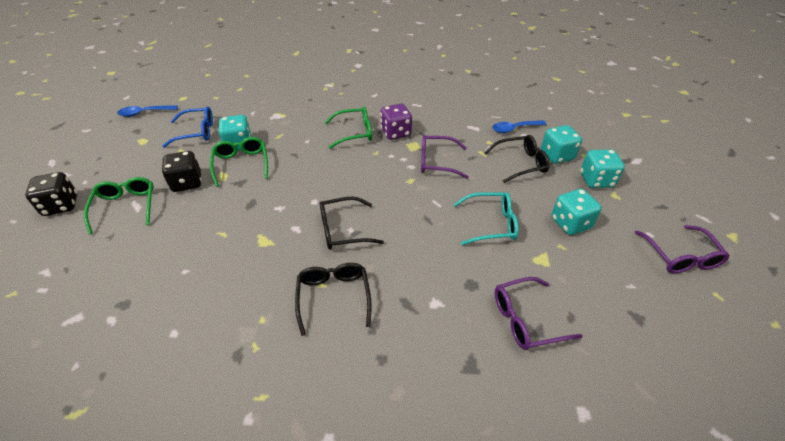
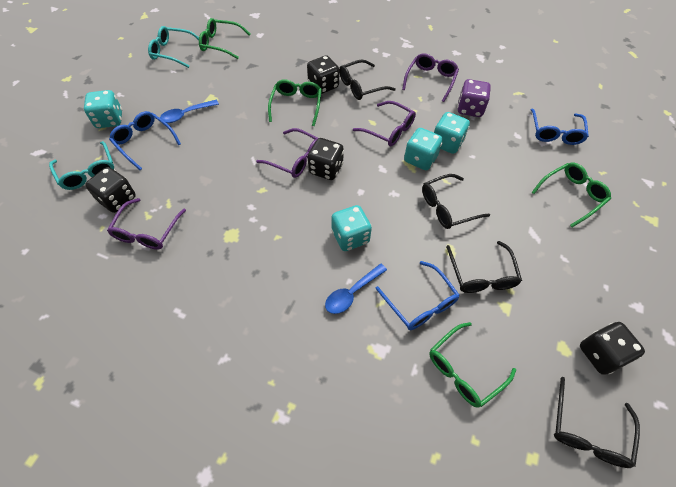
black dice: 2 -> 4
black glasses: 3 -> 4
blue glasses: 1 -> 3
green glasses: 3 -> 4
purple glasses: 3 -> 4
turquoise glasses: 1 -> 2

